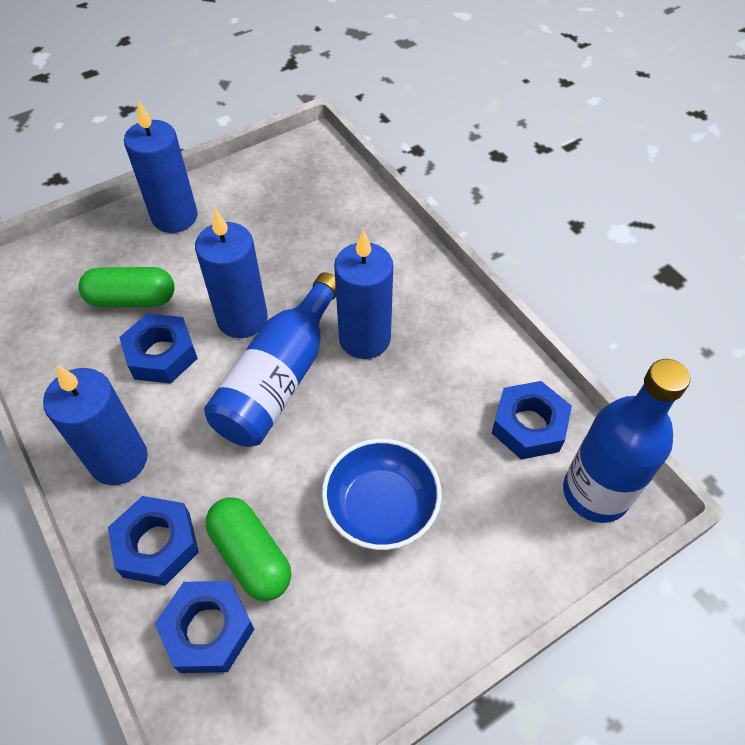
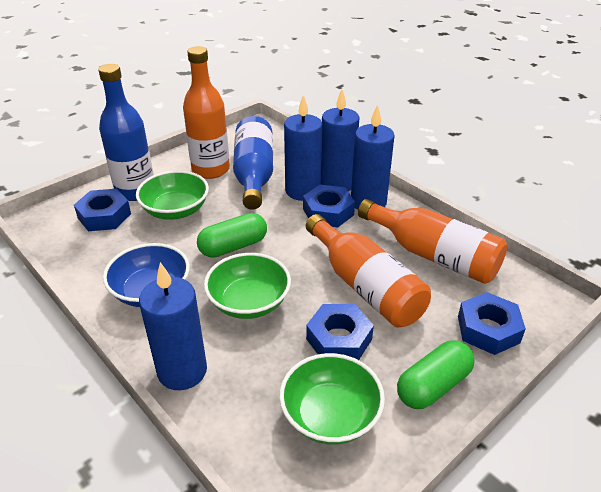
green bowl: 0 -> 3
orange bottle: 0 -> 3

